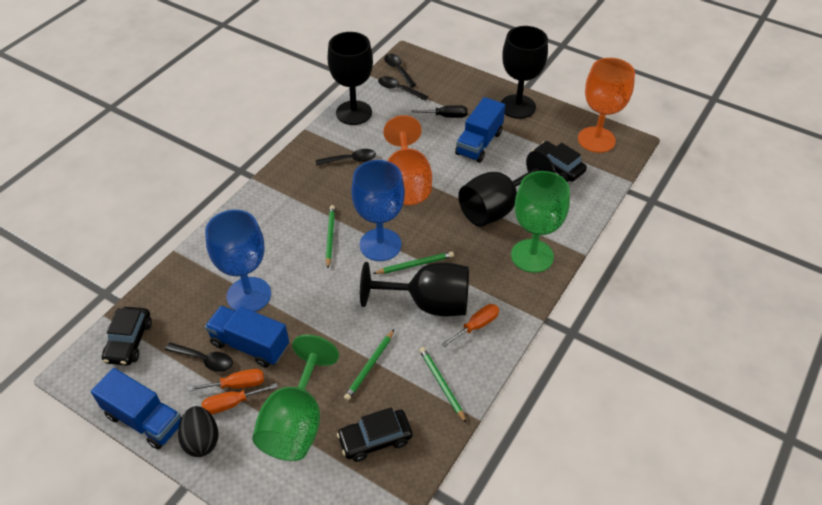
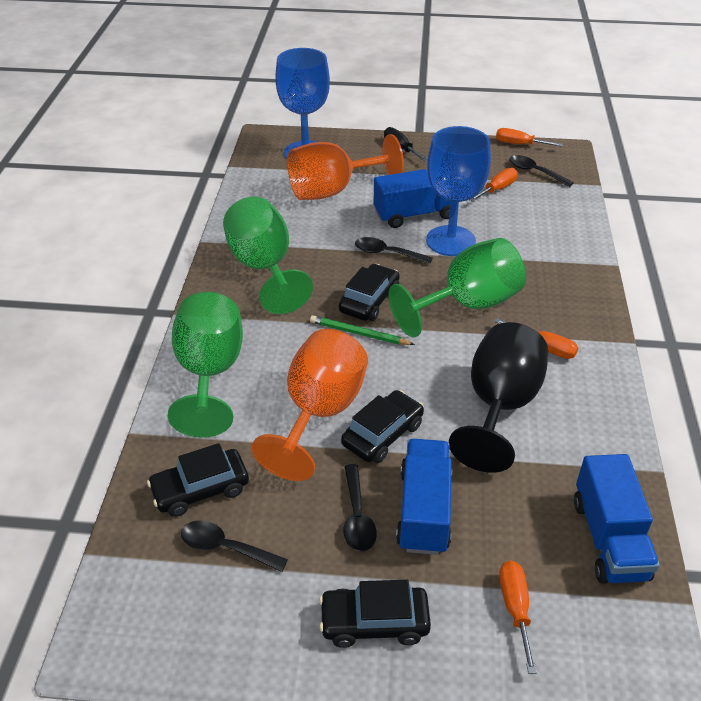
black car: 3 -> 4
black egg: 1 -> 0
black goblet: 4 -> 1
green goblet: 2 -> 3
green pencil: 4 -> 1
orange screwdriver: 3 -> 4

